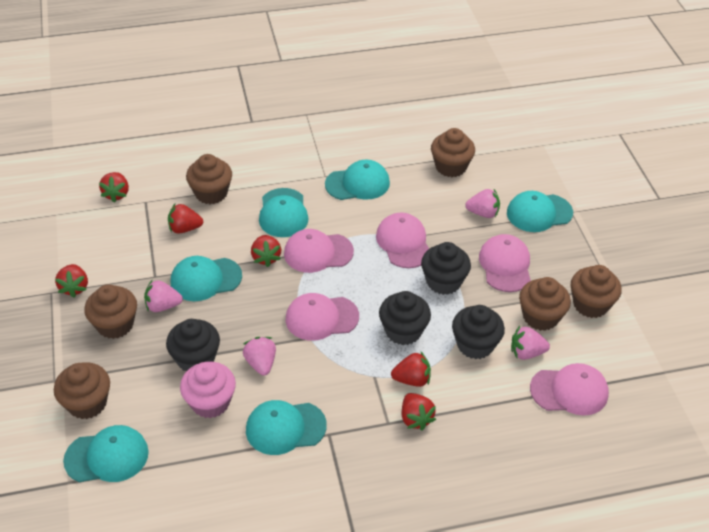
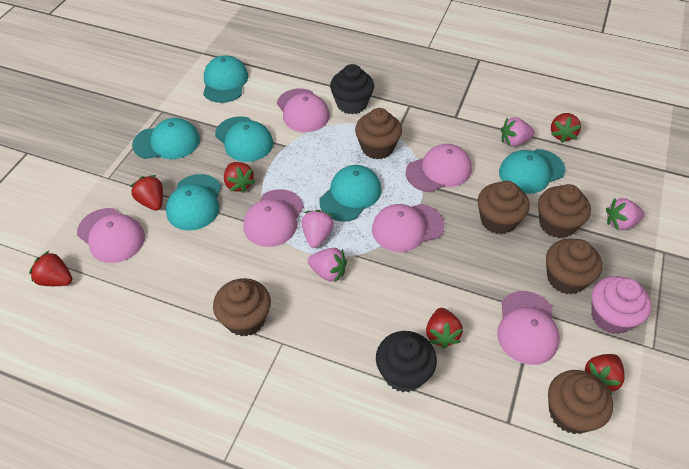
black cupcake: 4 -> 2
pink cap: 5 -> 6

